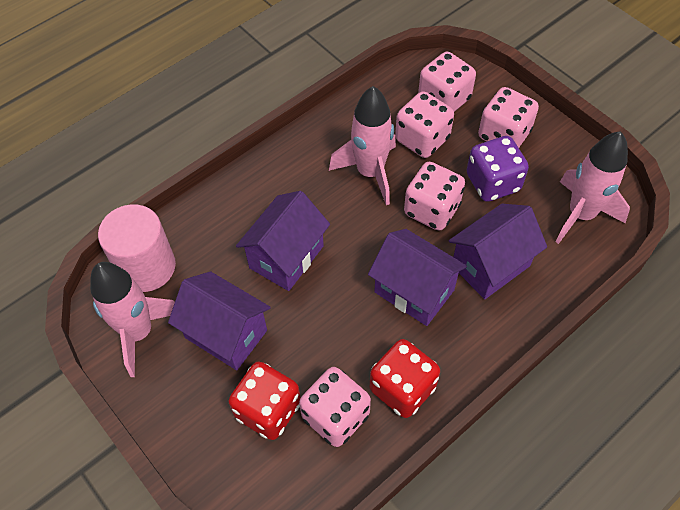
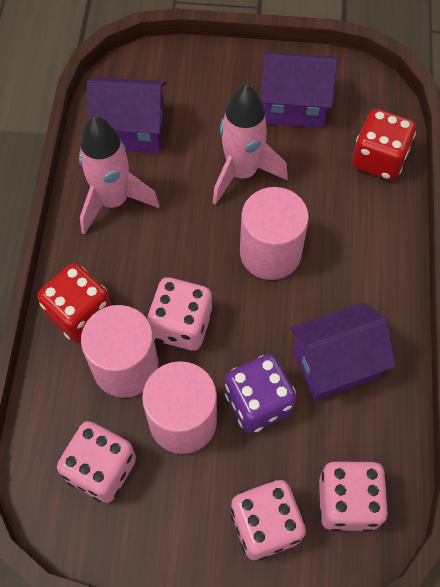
pink cylinder: 1 -> 3
pink dice: 5 -> 4
pink rocket: 3 -> 2
purple house: 4 -> 3

